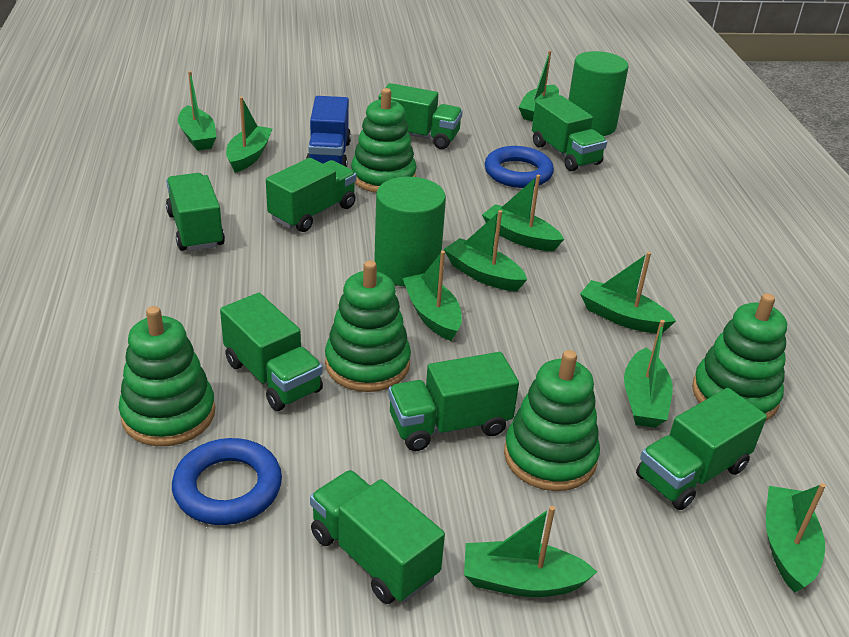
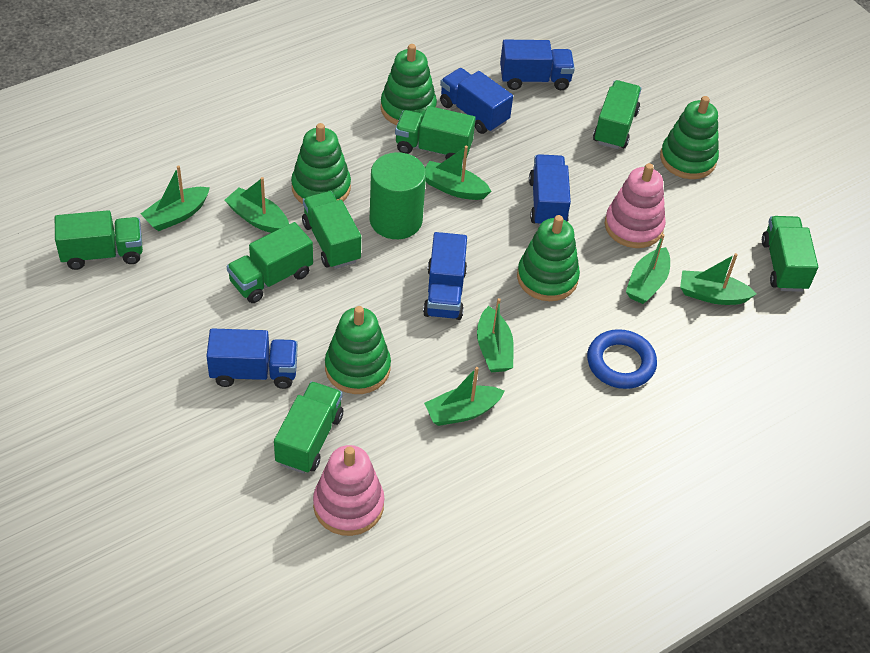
blue ring: 2 -> 1
blue truck: 1 -> 5
green boat: 10 -> 7
green cylinder: 2 -> 1
green truck: 8 -> 7
pink stacking toy: 0 -> 2

